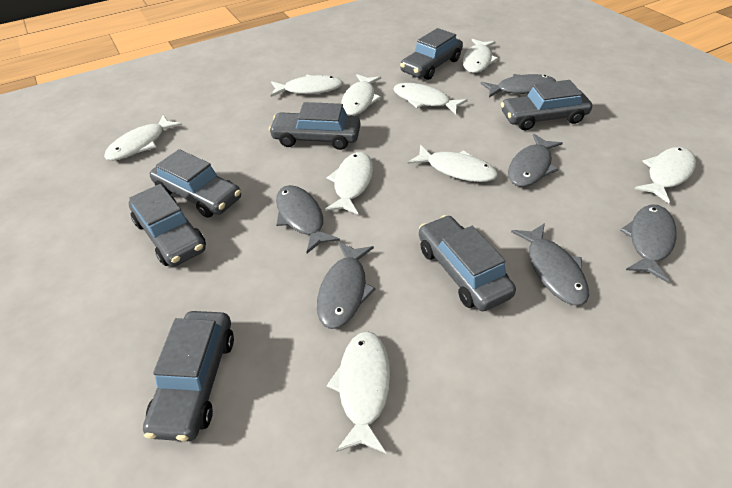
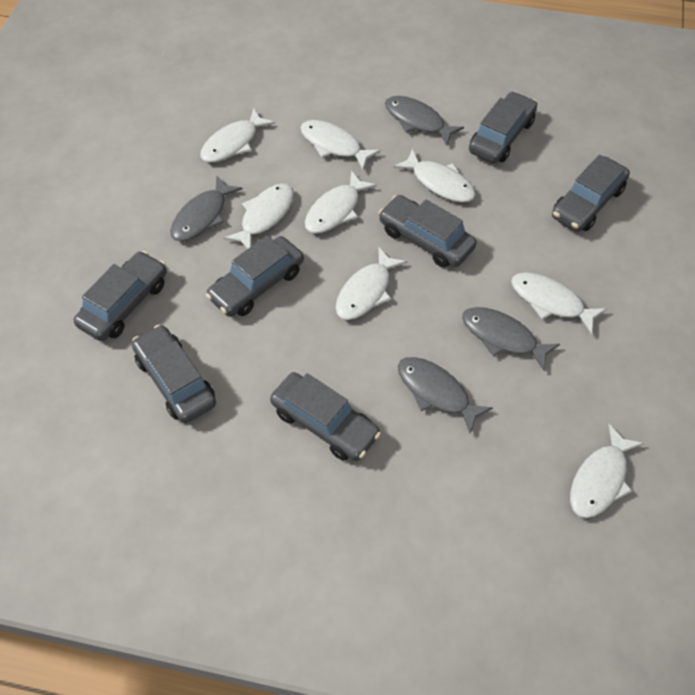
grey fish: 6 -> 4
white fish: 9 -> 8

